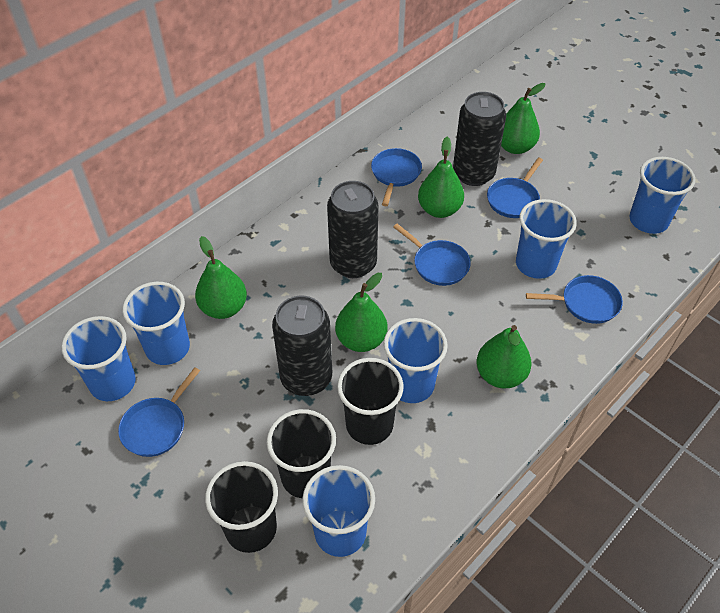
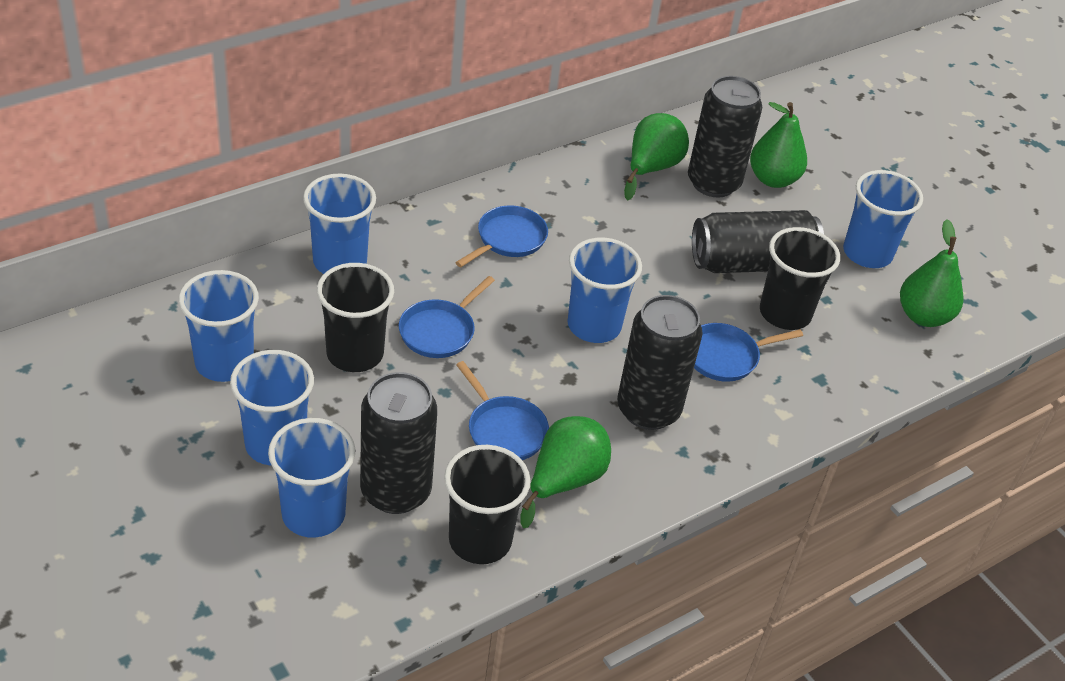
black can: 3 -> 4
blue pan: 5 -> 4
green pear: 5 -> 4

